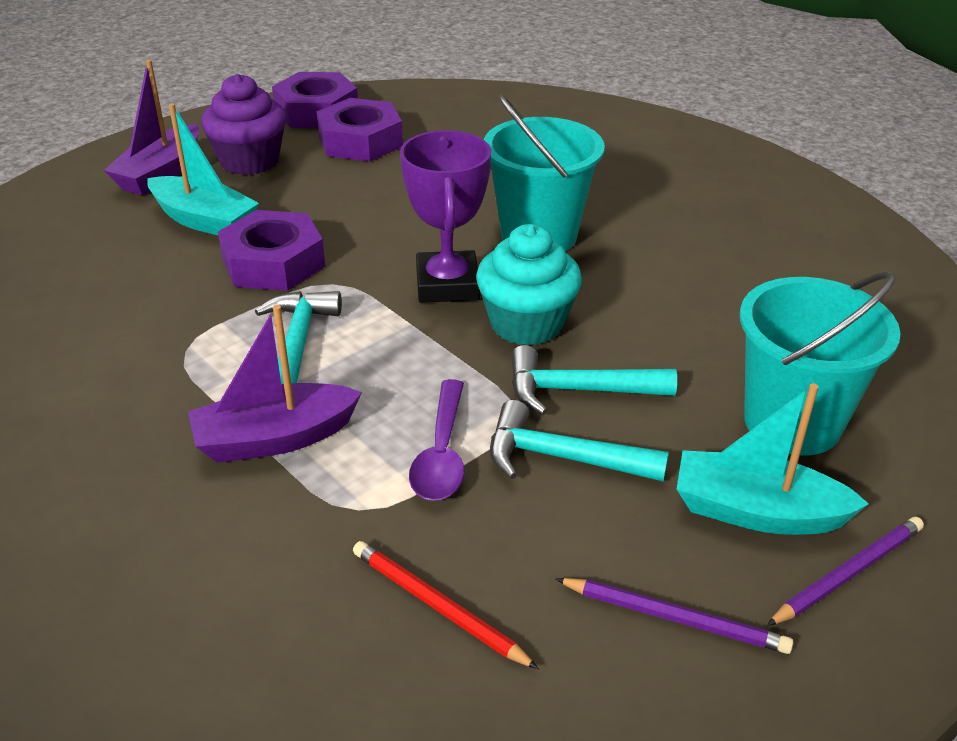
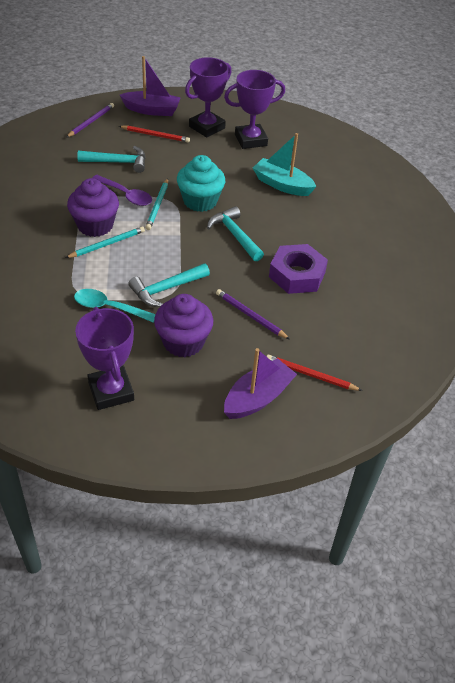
purple cupcake: 1 -> 2
purple nut: 3 -> 1
purple trophy: 1 -> 3
red pencil: 1 -> 2
turquoise boat: 2 -> 1
turquoise bucket: 2 -> 0
turquoise pencil: 0 -> 2
turquoise spoon: 0 -> 1

